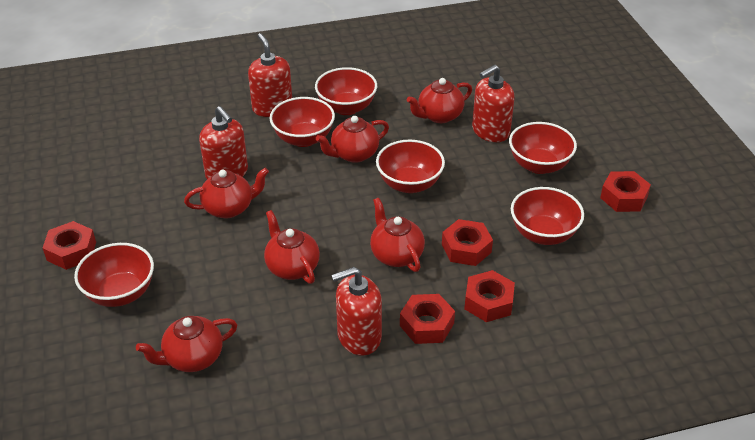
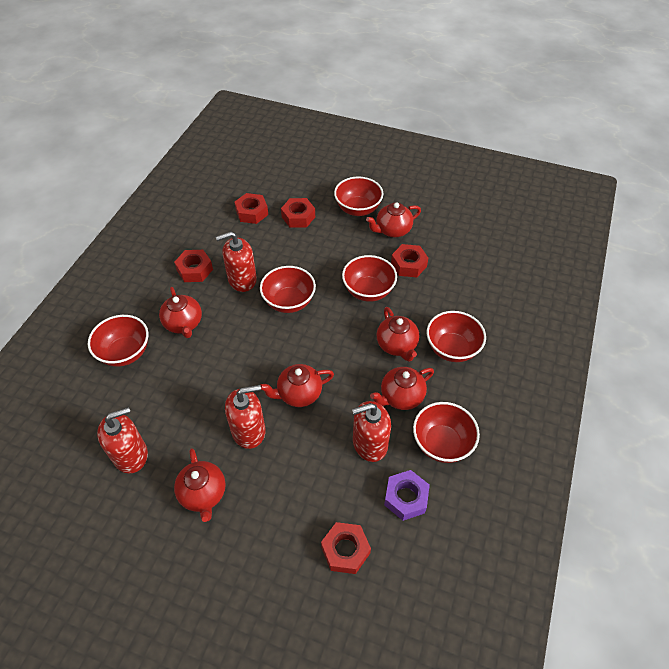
purple nut: 0 -> 1

